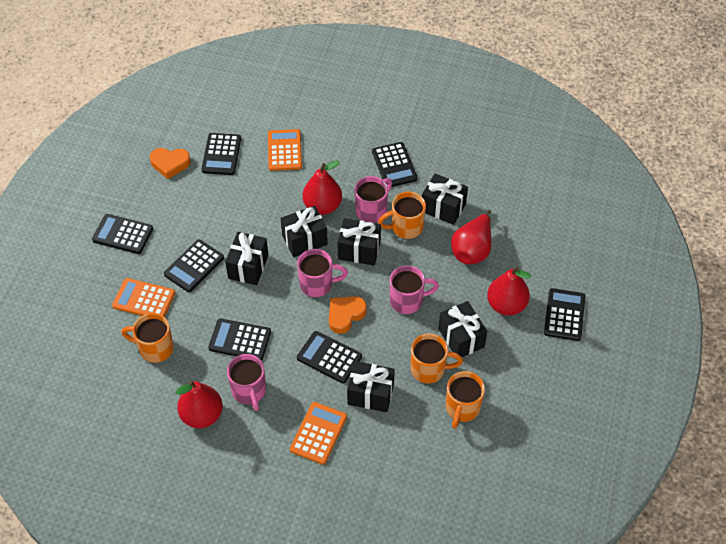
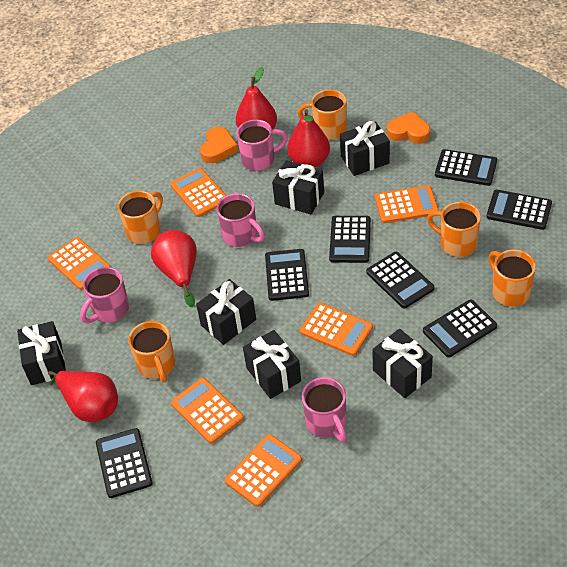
orange calculator: 3 -> 6
orange mug: 4 -> 5

